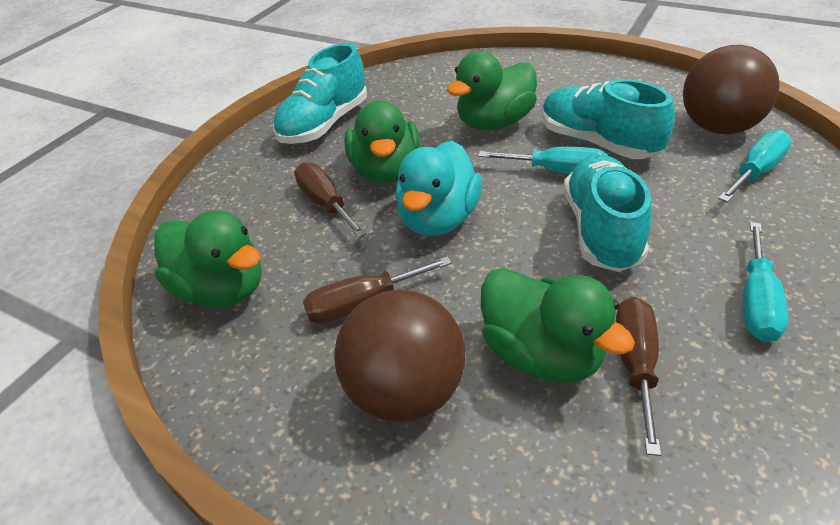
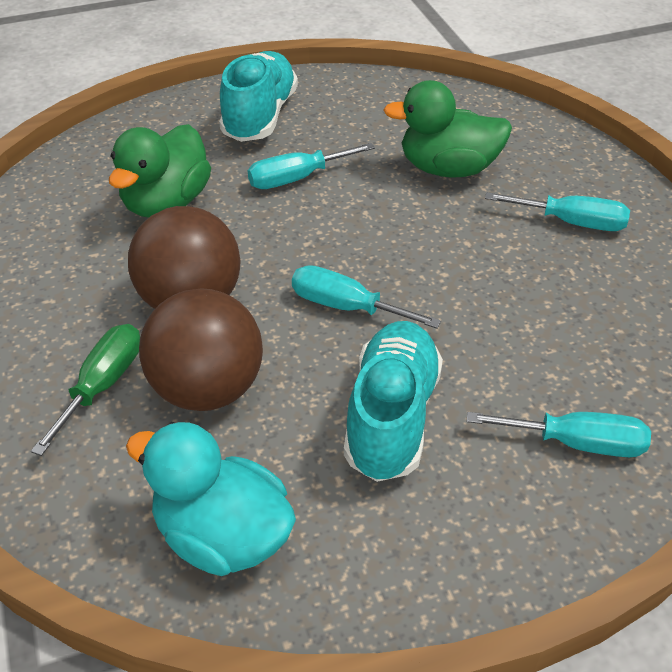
brown screwdriver: 3 -> 0
green duck: 4 -> 2
green screwdriver: 0 -> 1
turquoise screwdriver: 3 -> 4
turquoise shoe: 3 -> 2

